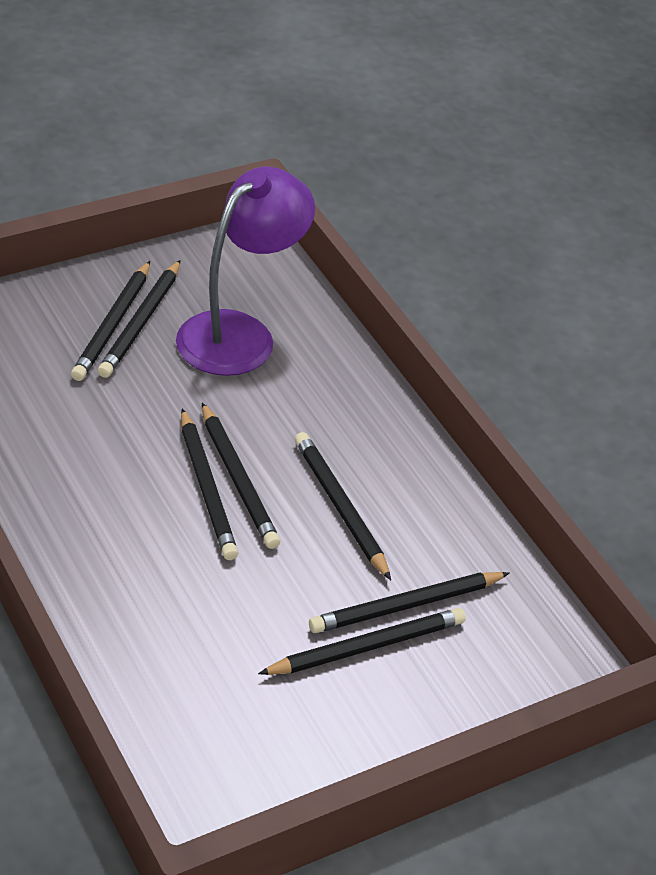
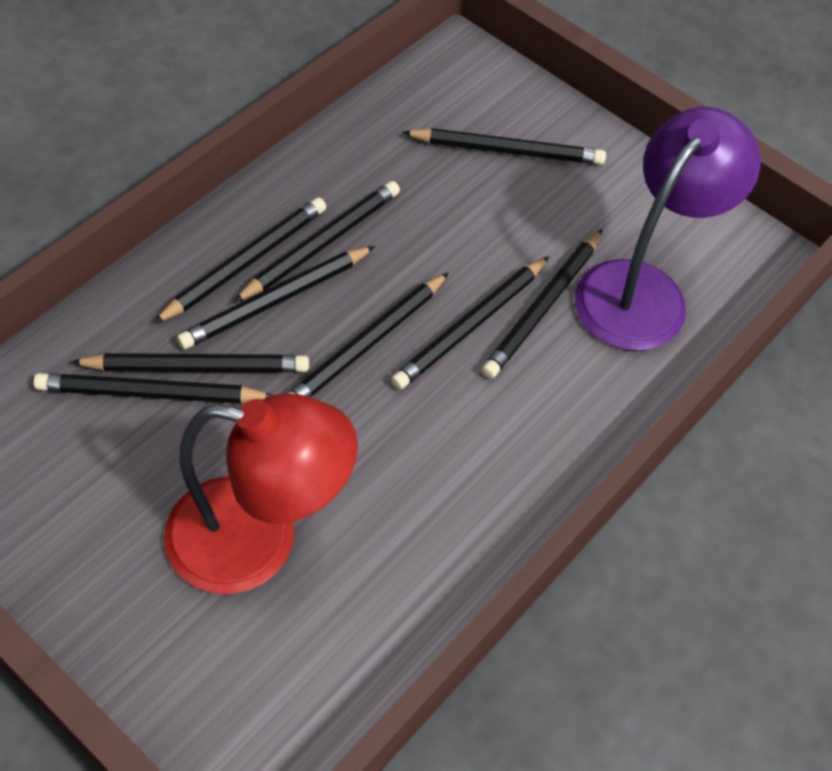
black pencil: 7 -> 9
red lamp: 0 -> 1

